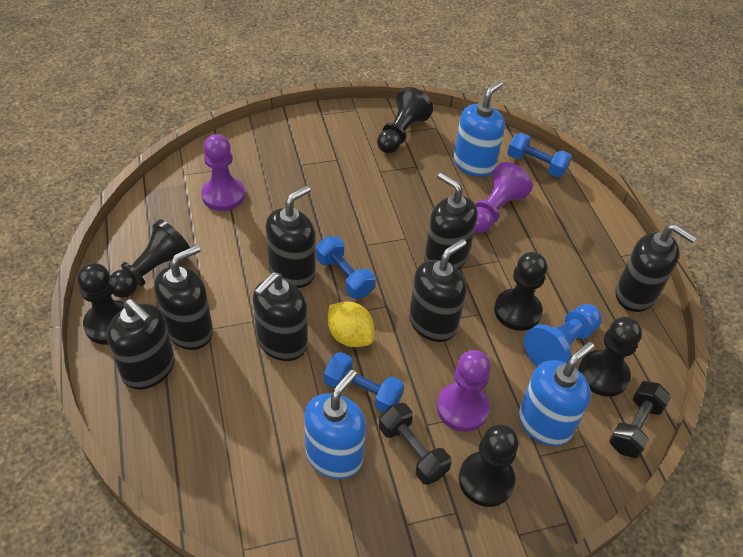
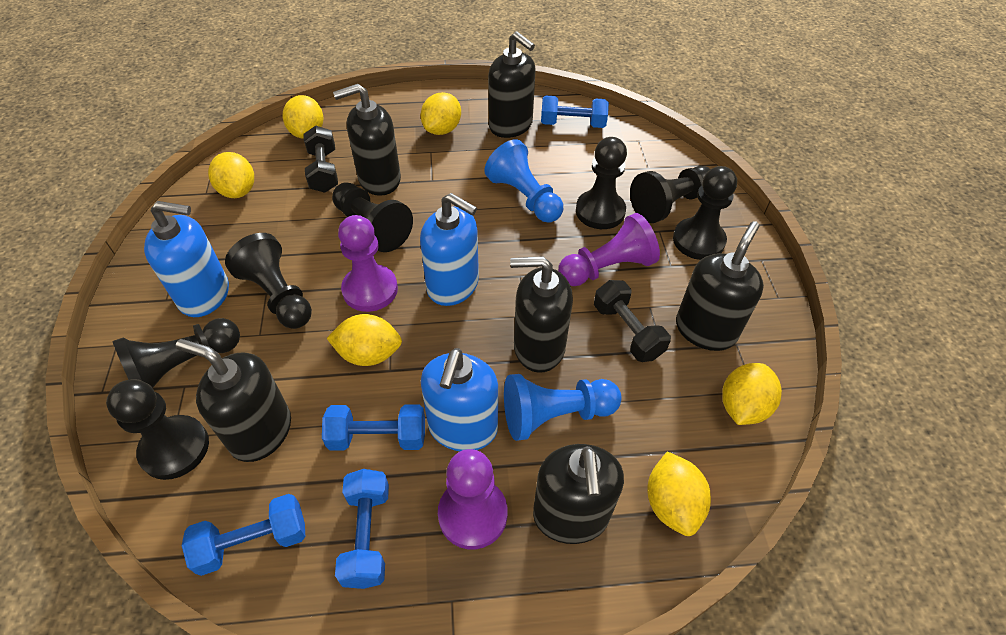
black pawn: 6 -> 7
black soap dispenser: 7 -> 6
blue dumbbell: 3 -> 4
blue pawn: 1 -> 2
yellow lemon: 1 -> 6

